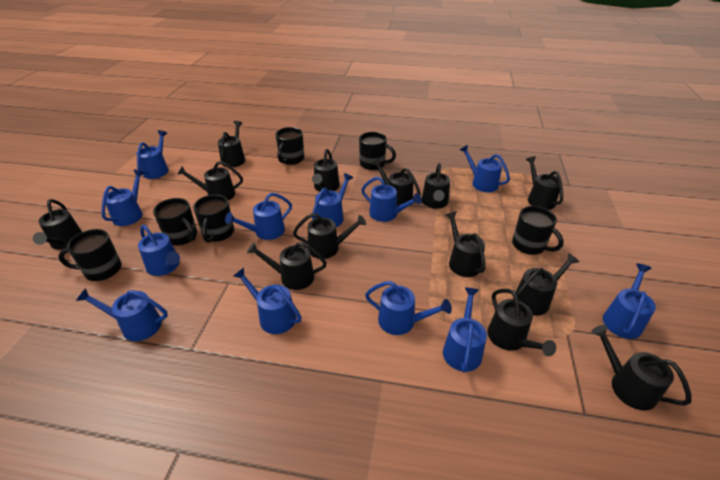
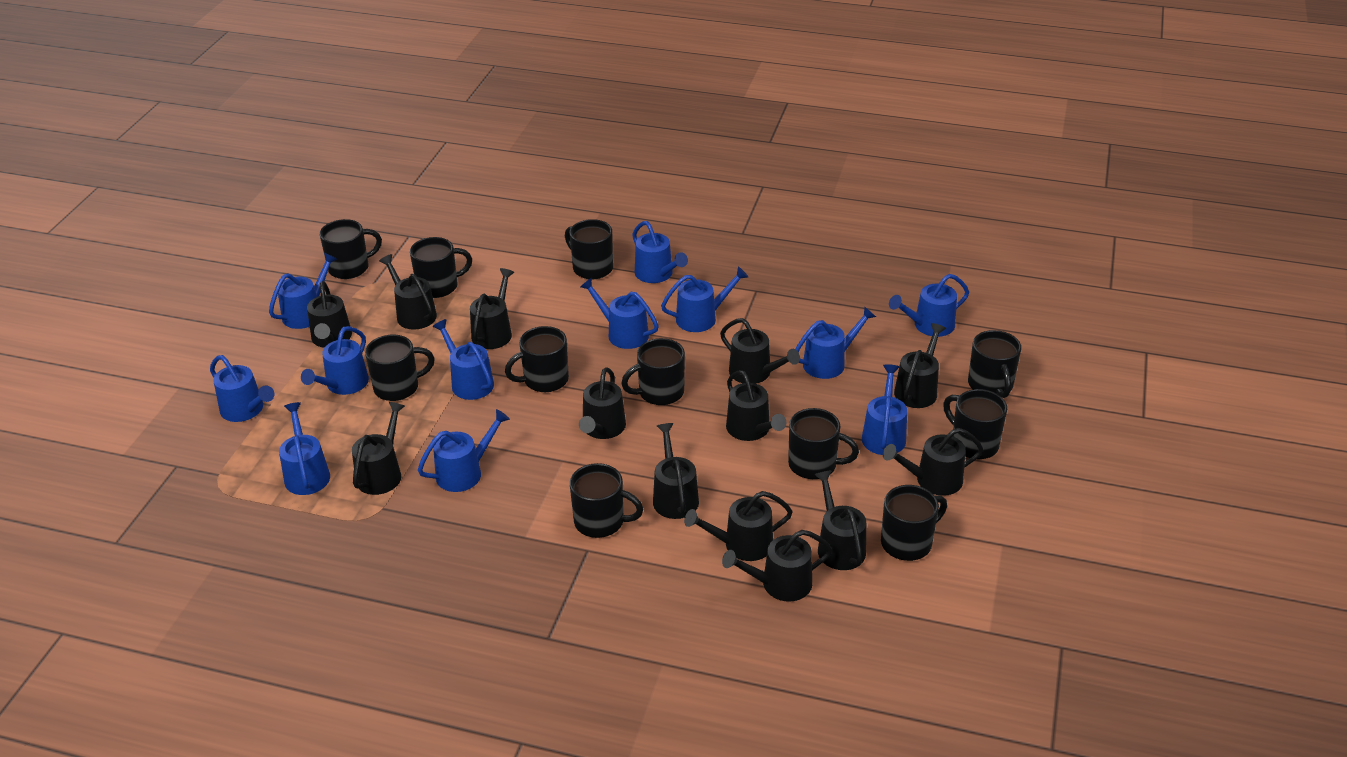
black mug: 6 -> 11

